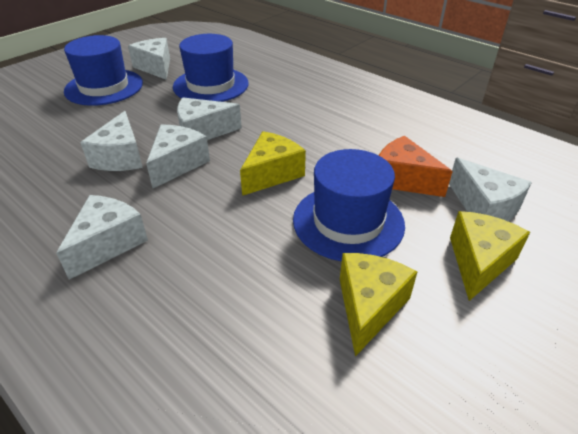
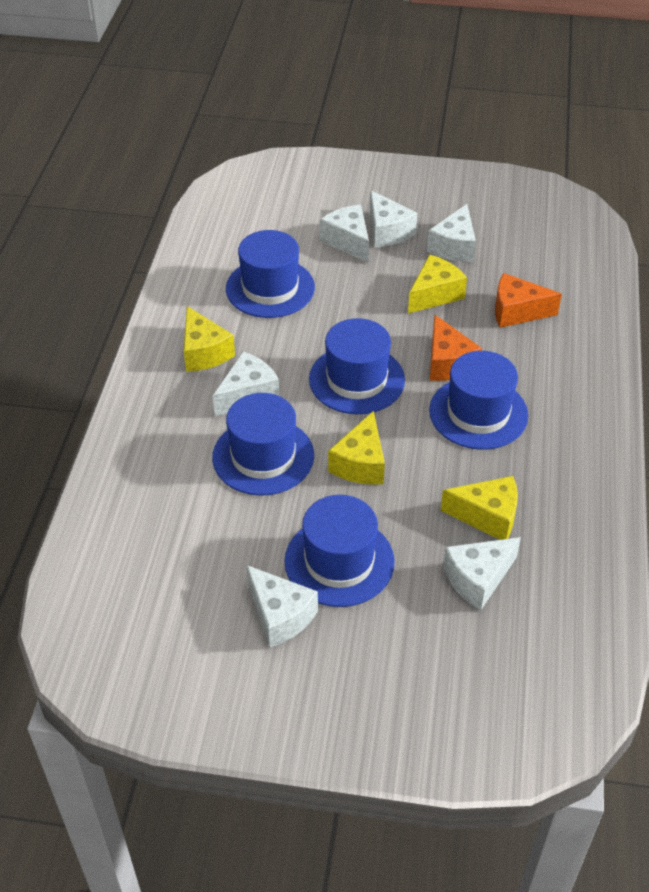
blue hat: 3 -> 5
orange cheese: 1 -> 2
yellow cheese: 3 -> 4

